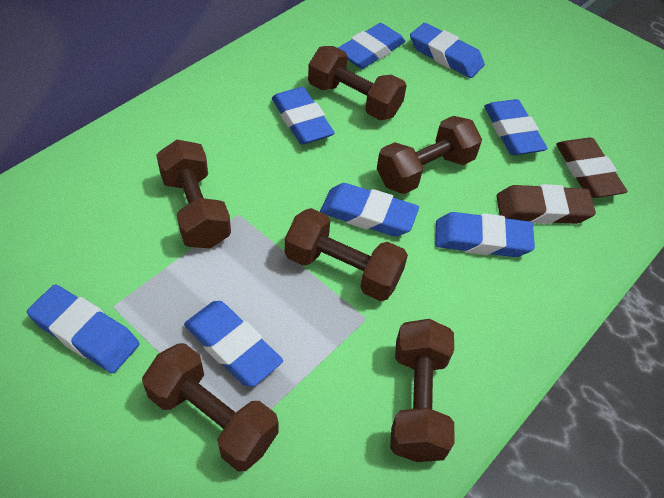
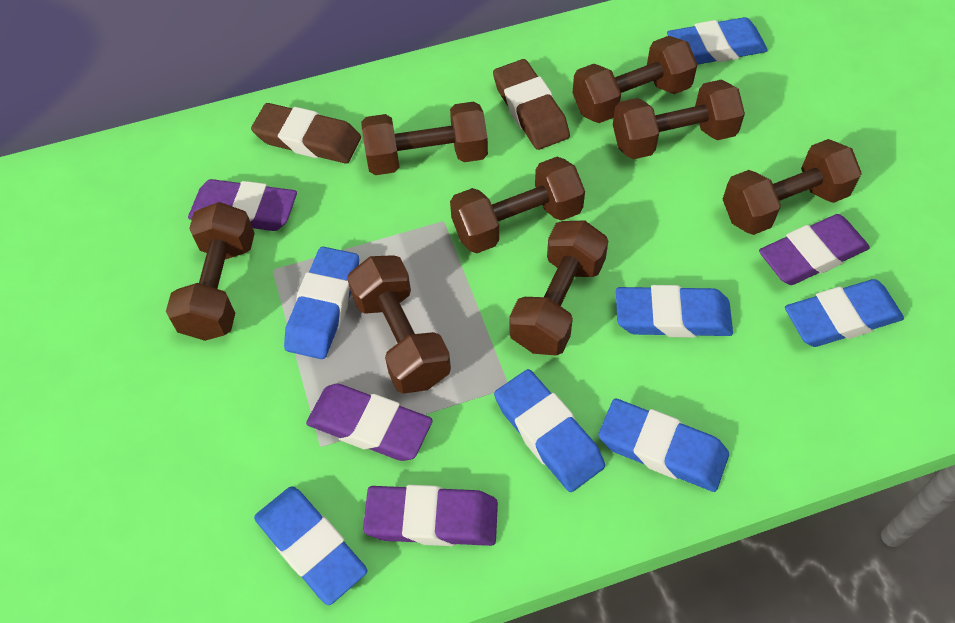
blue eraser: 8 -> 7
brown dumbbell: 6 -> 8
purple eraser: 0 -> 4

